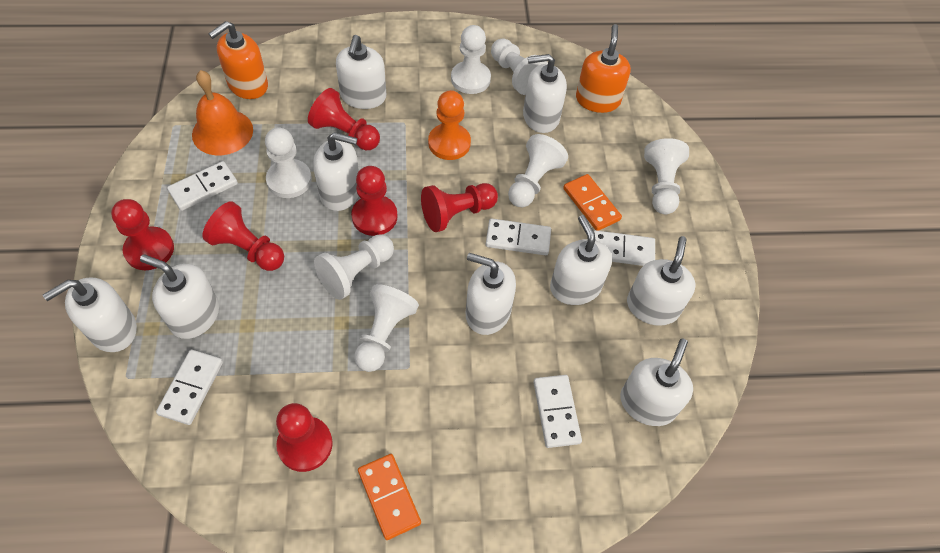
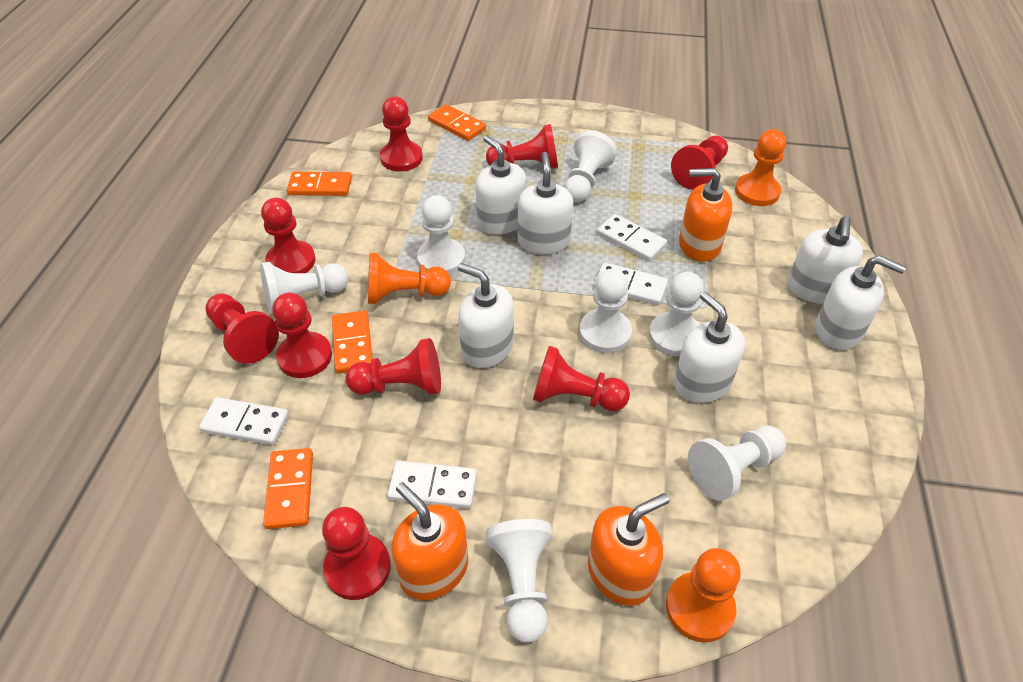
orange bell: 1 -> 0
orange domino: 2 -> 4
orange pawn: 1 -> 3
orange soap dispenser: 2 -> 3
red pawn: 6 -> 9
white domino: 5 -> 4
white soap dispenser: 9 -> 6

